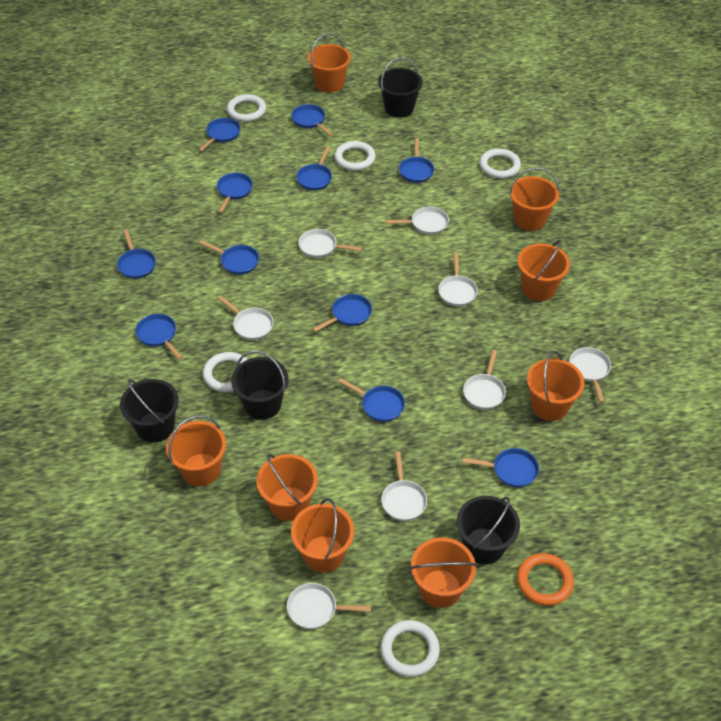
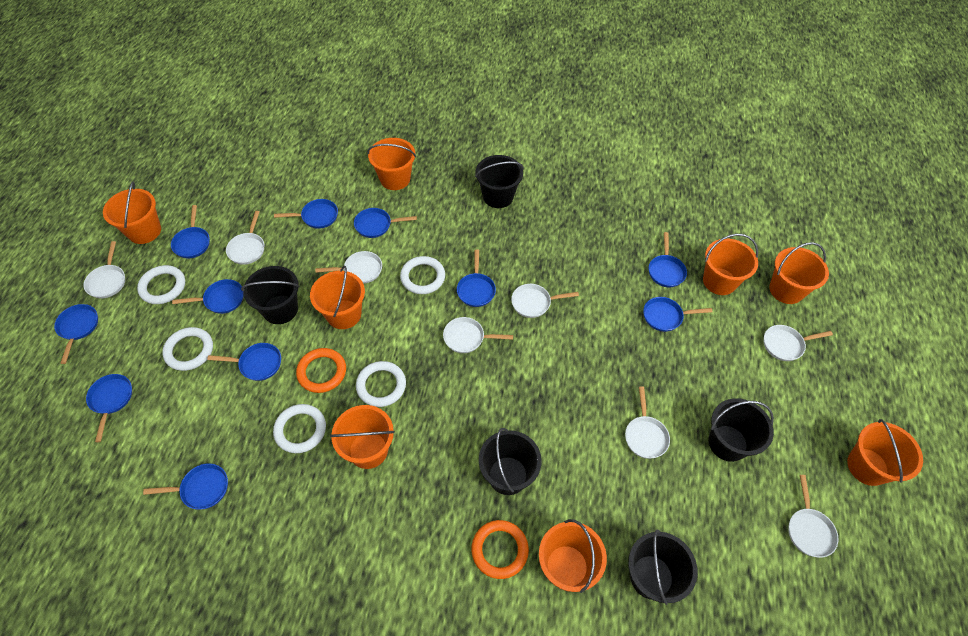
black bucket: 4 -> 5
orange ring: 1 -> 2

